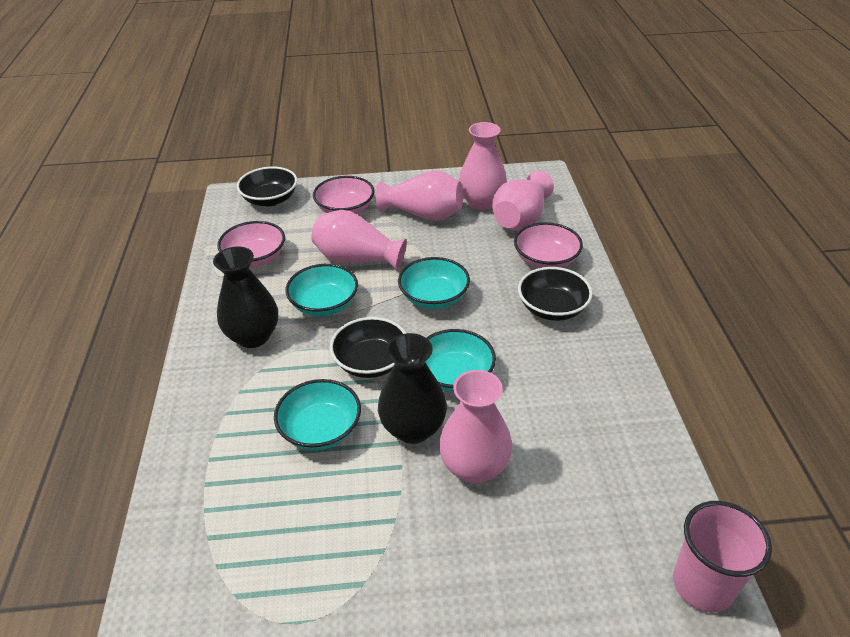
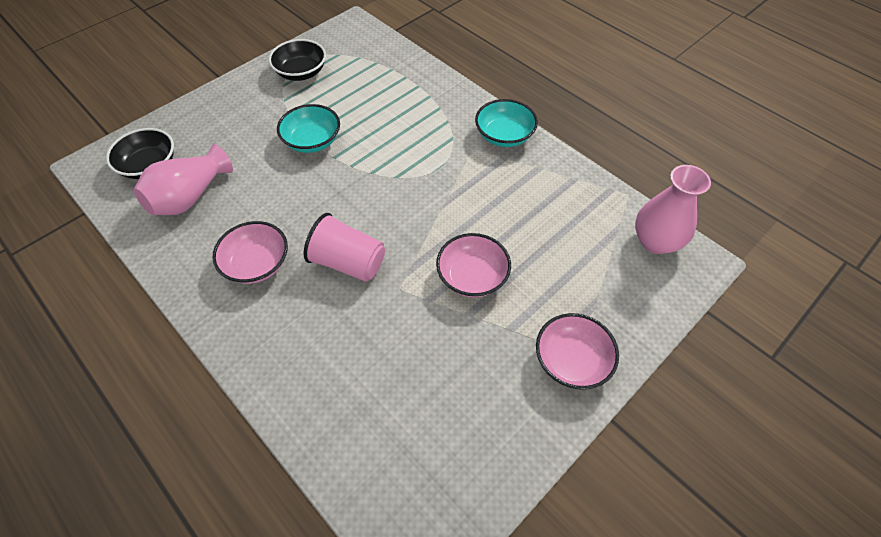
black bowl: 3 -> 2
black vase: 2 -> 0
pink vase: 5 -> 2
turquoise bowl: 4 -> 2

